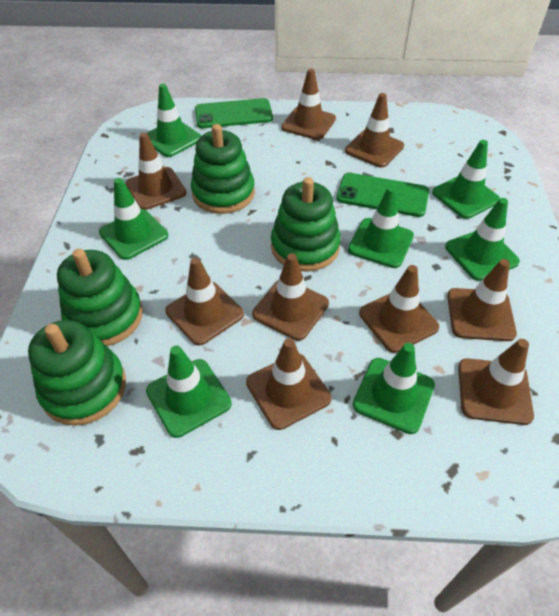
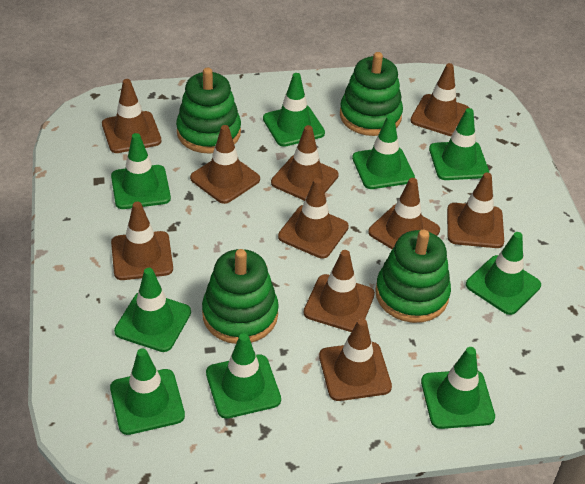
brown traffic cone: 9 -> 10
green phone: 2 -> 0
green traffic cone: 7 -> 9

